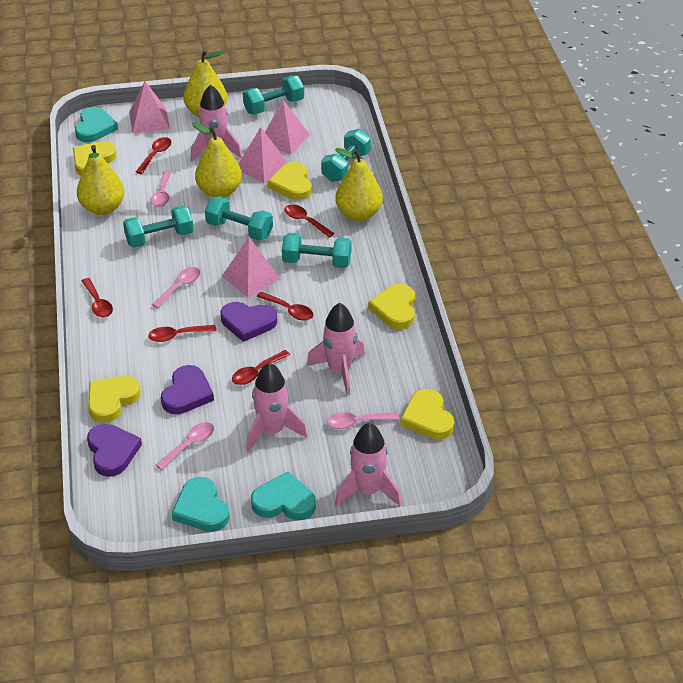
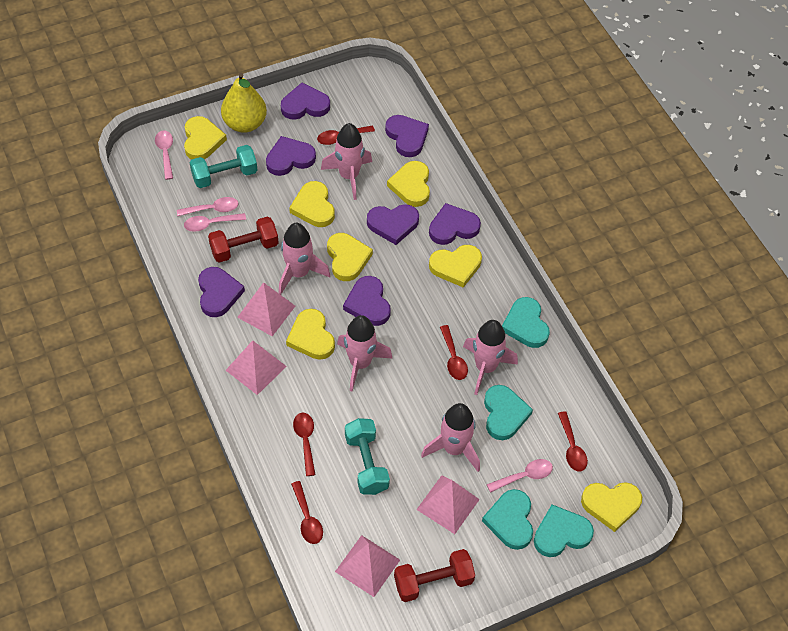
pink rocket: 4 -> 5
purple heart: 3 -> 7
red dumbbell: 0 -> 2
red spoon: 6 -> 5
turquoise dumbbell: 5 -> 2
turquoise heart: 3 -> 4
yellow heart: 5 -> 7
yellow pear: 4 -> 1

